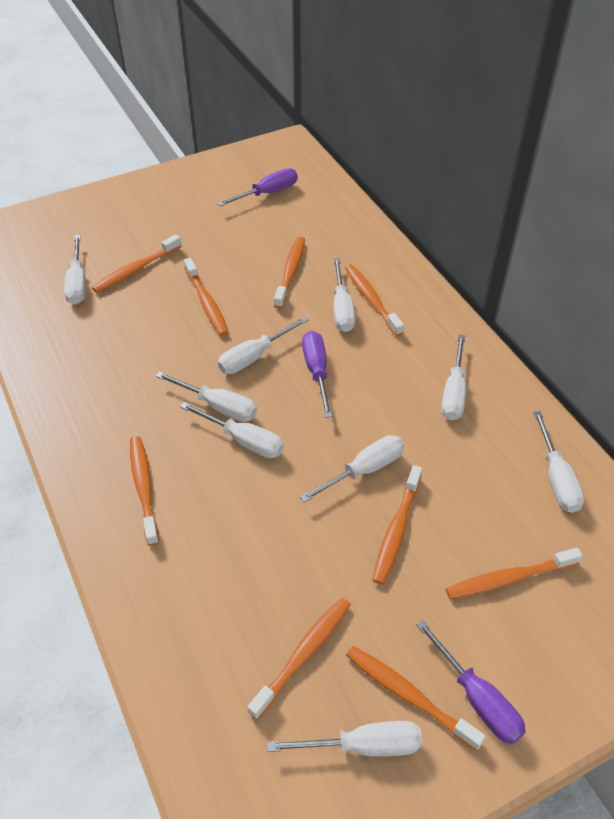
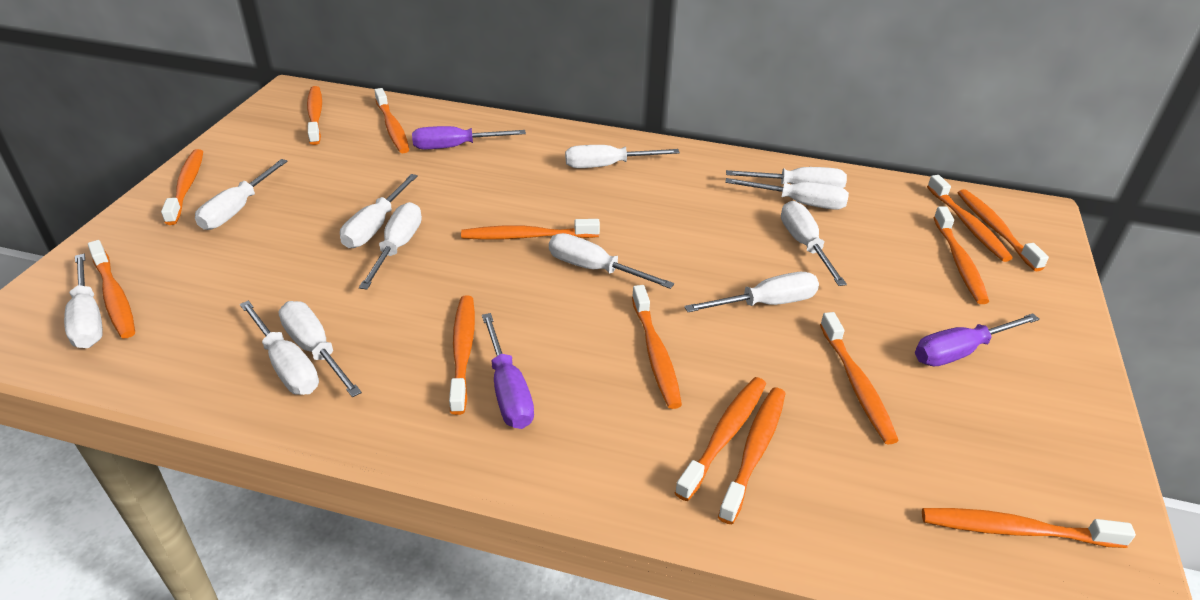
orange toothbrush: 9 -> 14
white screwdriver: 9 -> 12

